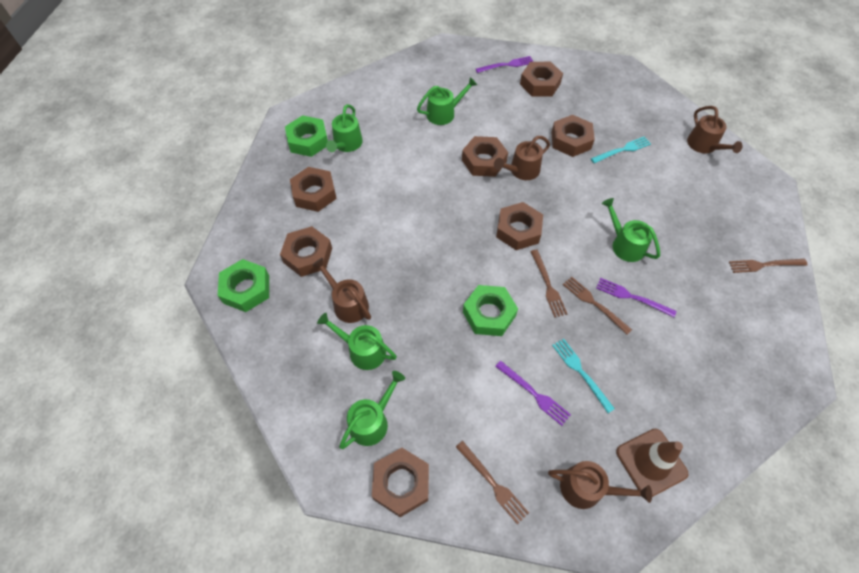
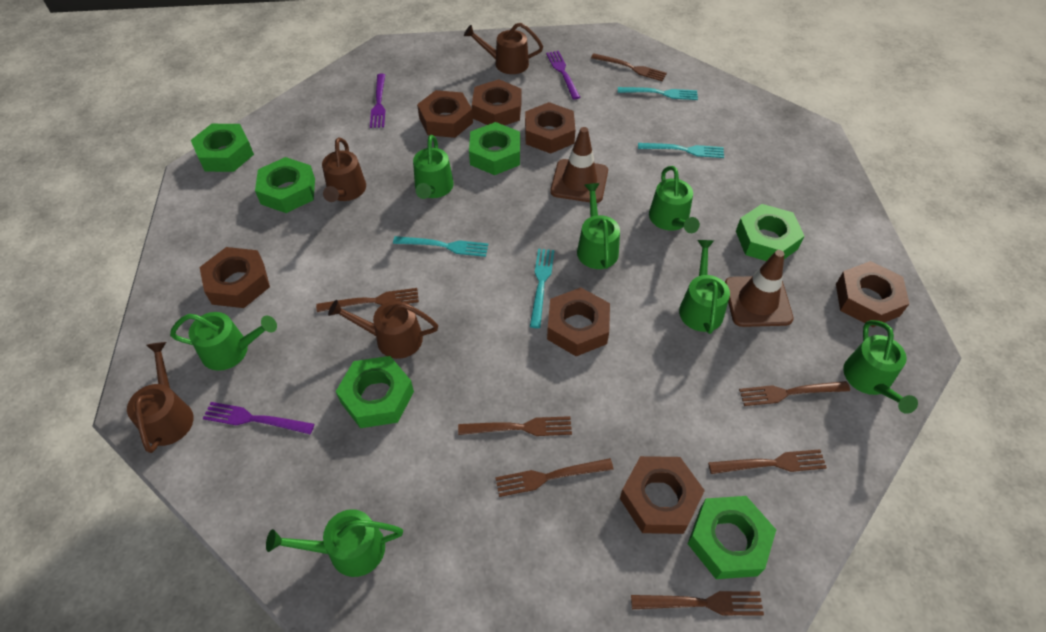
brown fork: 4 -> 7
brown traffic cone: 1 -> 2
green nut: 3 -> 6
green watering can: 5 -> 7
turquoise fork: 2 -> 4

